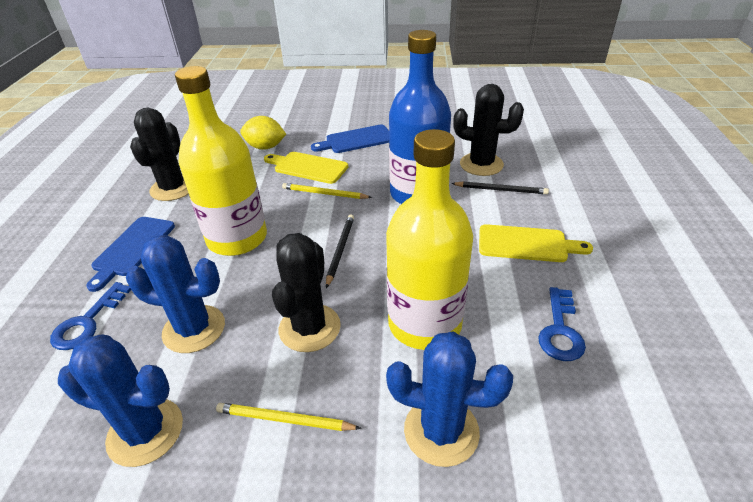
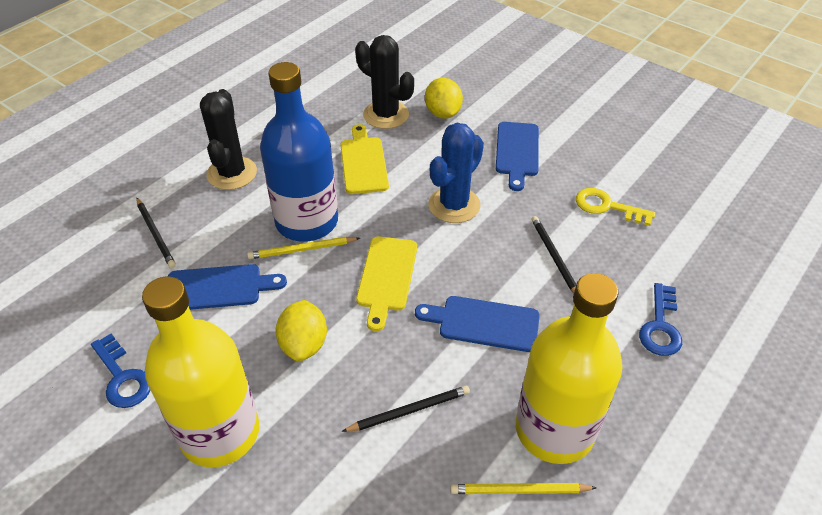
black cactus: 3 -> 2
black pencil: 2 -> 3
blue cactus: 3 -> 1
blue cutting board: 2 -> 3
yellow key: 0 -> 1
yellow lemon: 1 -> 2

